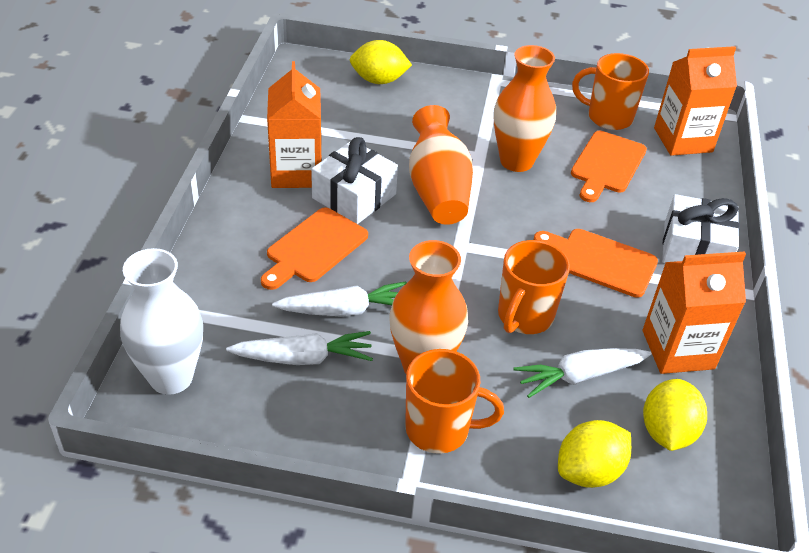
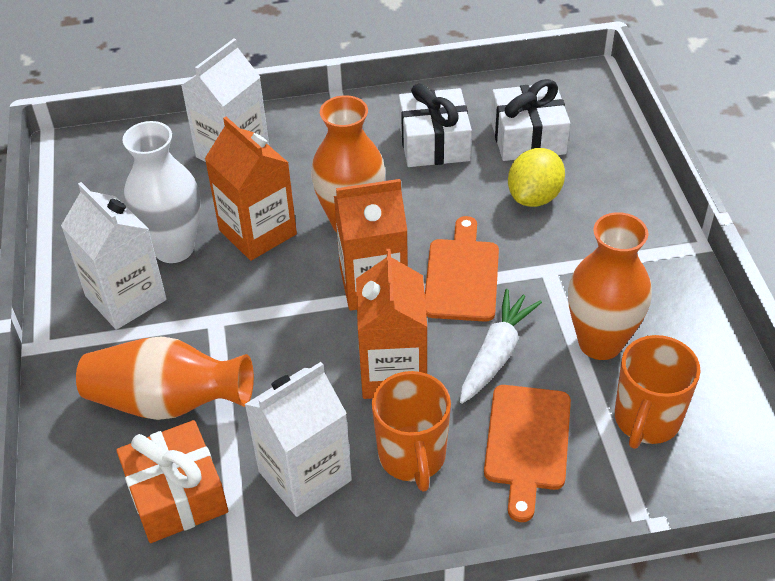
orange cutting board: 3 -> 2
orange gift: 0 -> 1
orange mug: 3 -> 2
white carrot: 3 -> 1
white carton: 0 -> 3
yellow lemon: 3 -> 1

